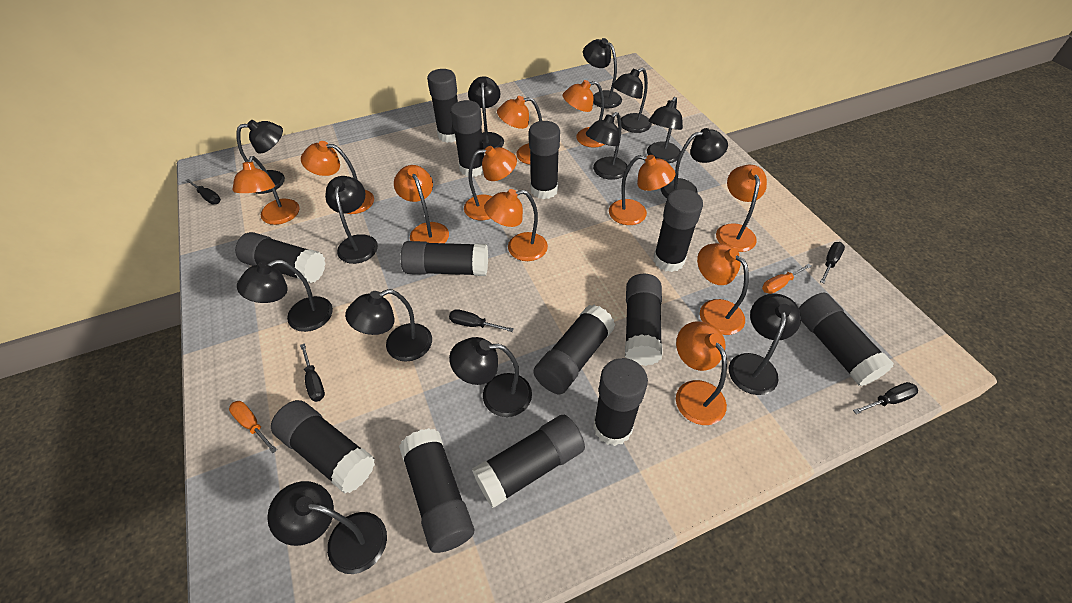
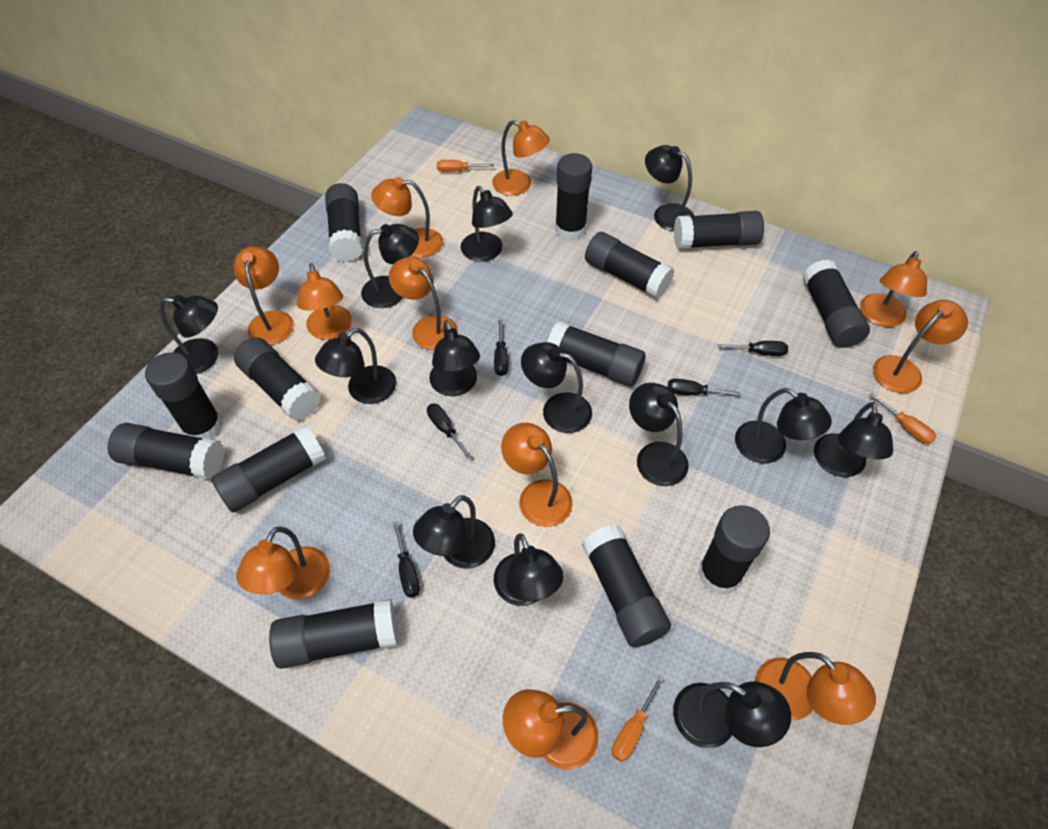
orange screwdriver: 2 -> 3

